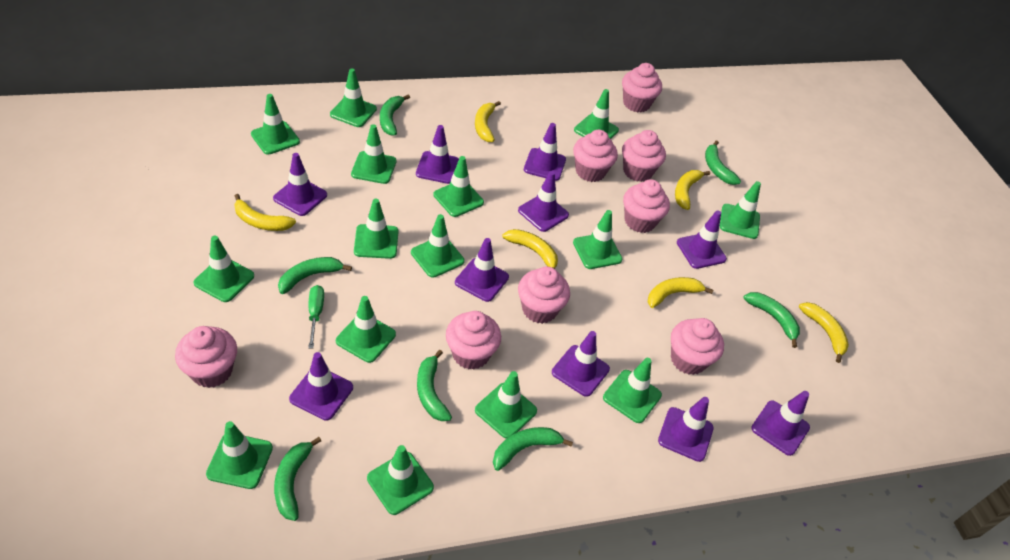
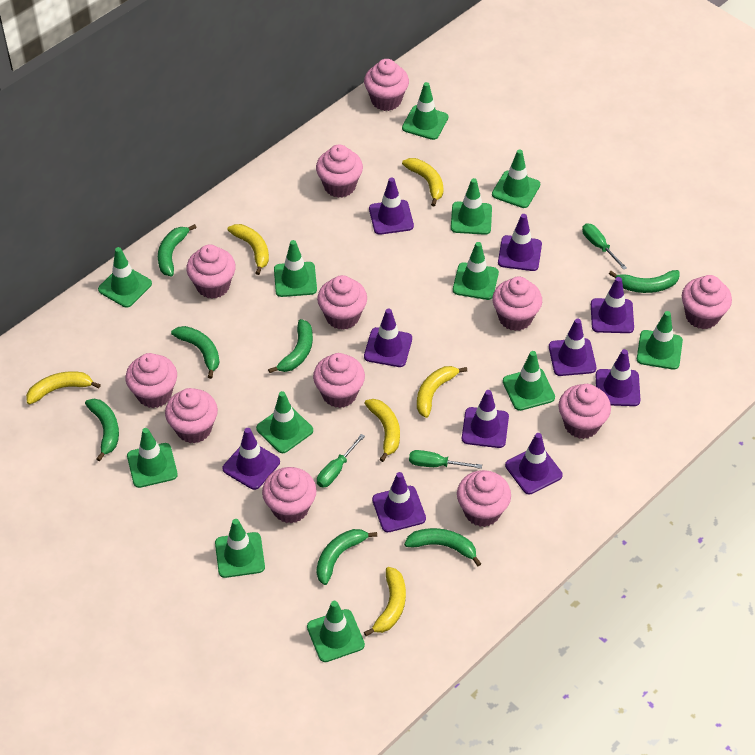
green screwdriver: 1 -> 3
green traffic cone: 15 -> 12
pink cupcake: 8 -> 12

